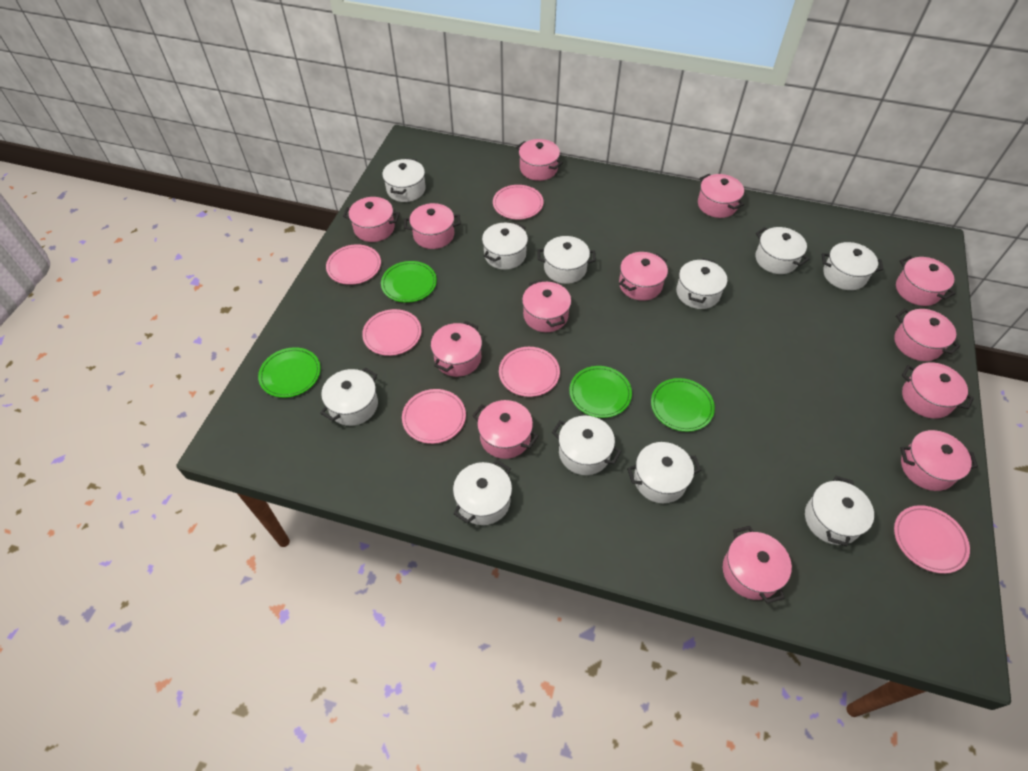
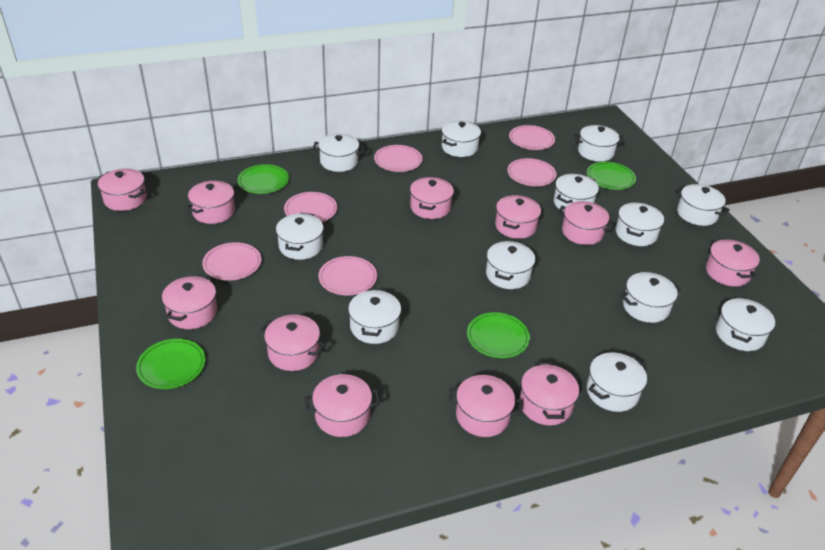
pink pot: 13 -> 11
white pot: 11 -> 12

